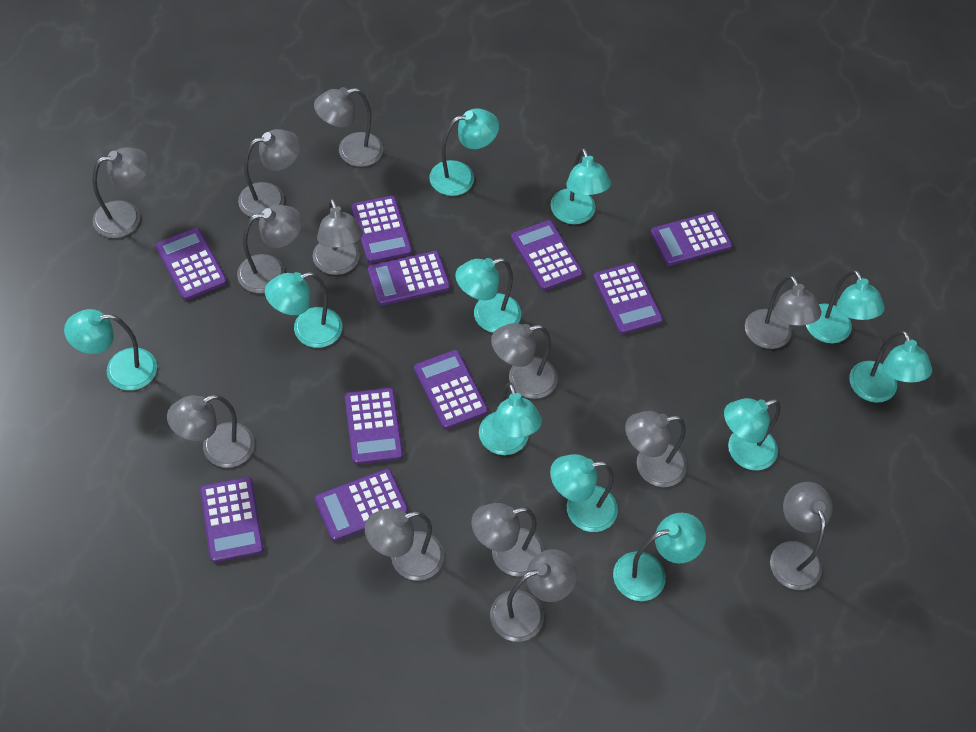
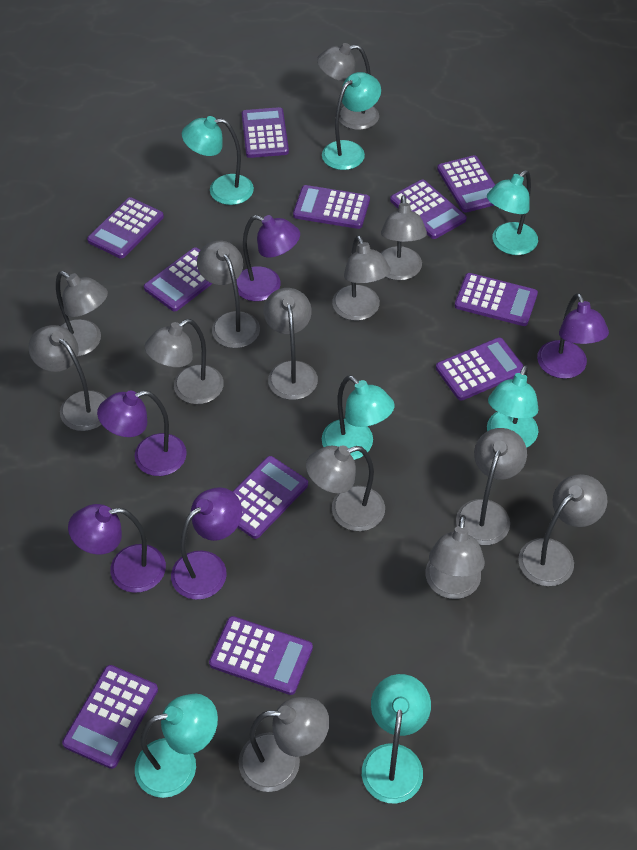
purple calculator: 10 -> 11
purple lamp: 0 -> 5
turquoise lamp: 11 -> 7

